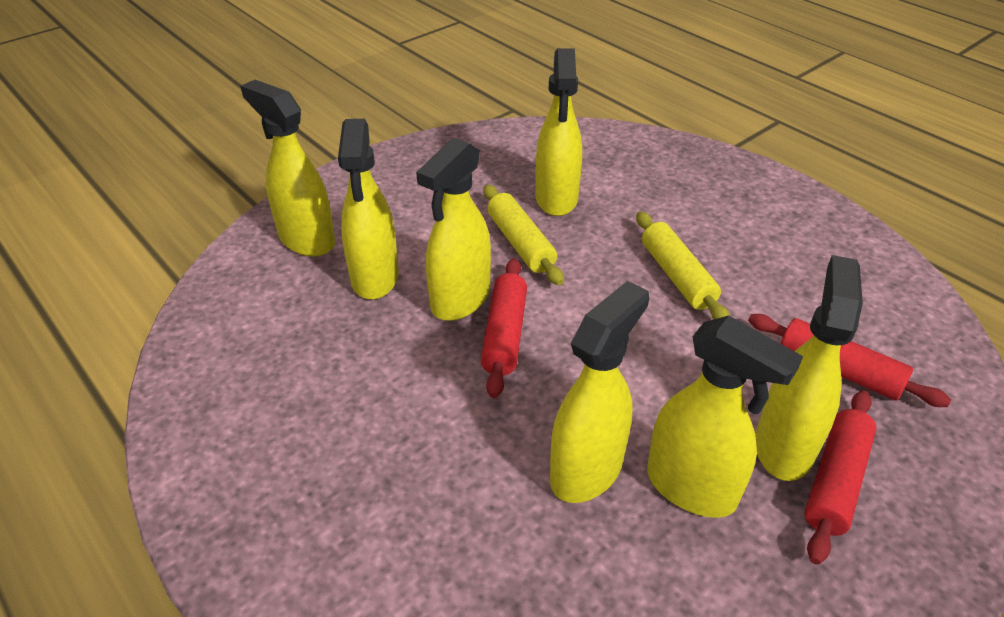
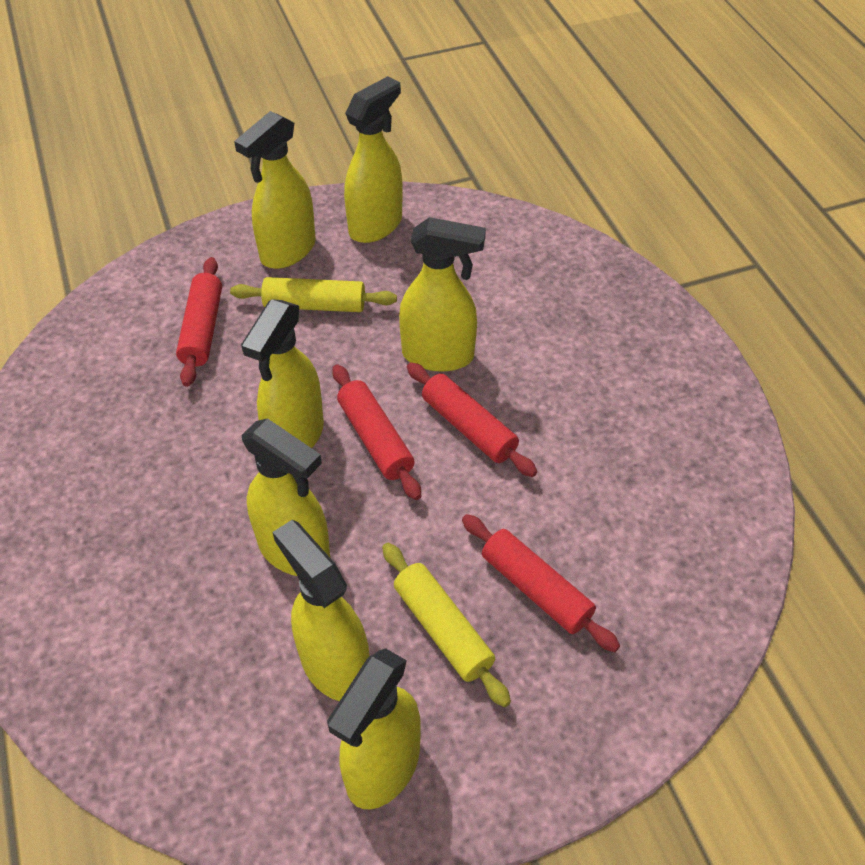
red rolling pin: 3 -> 4

